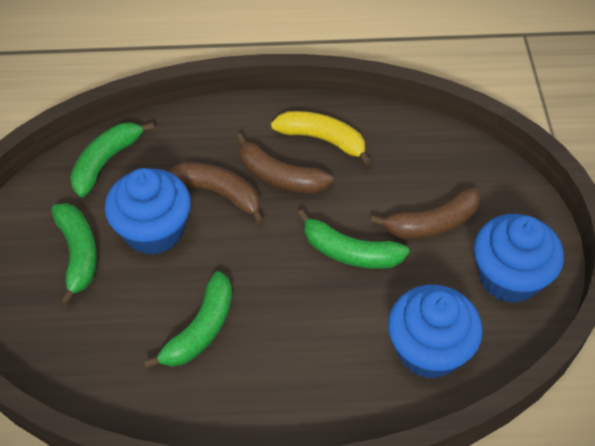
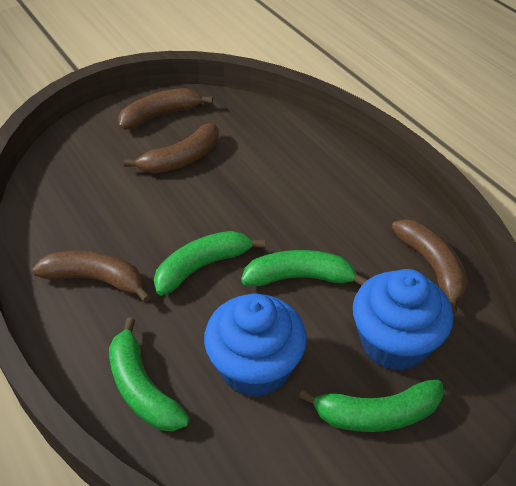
blue cupcake: 3 -> 2
brown banana: 3 -> 4
yellow banana: 1 -> 0

